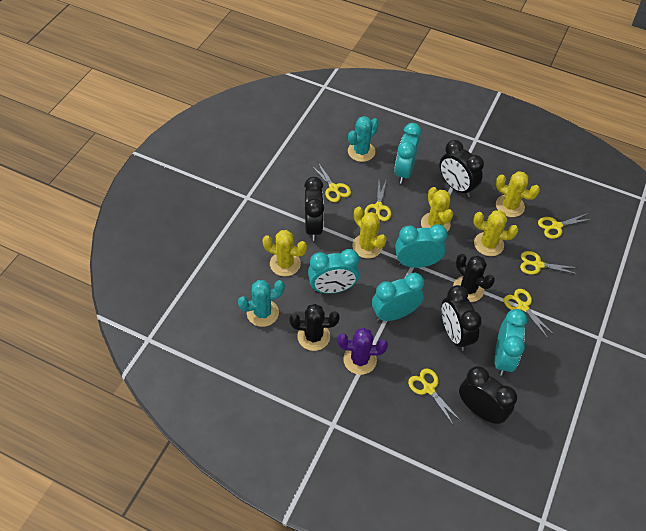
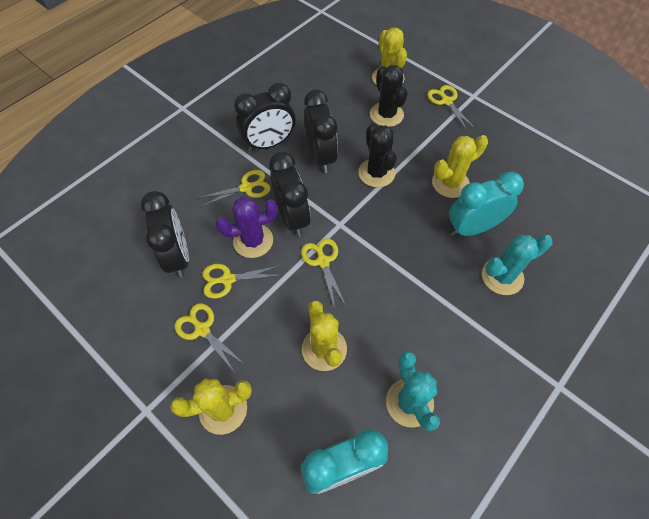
turquoise clock: 5 -> 2
yellow cactus: 5 -> 4
yellow scissors: 6 -> 5

